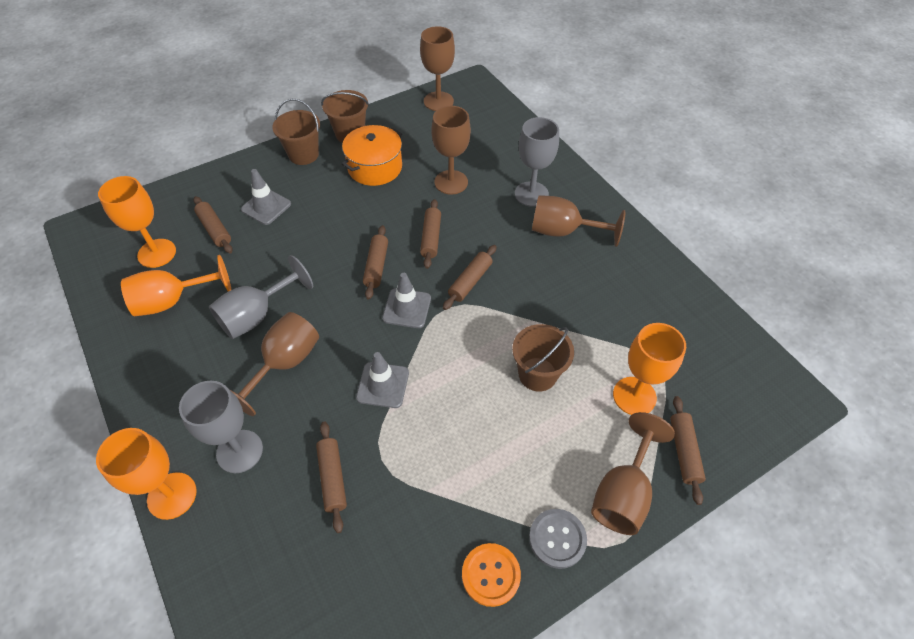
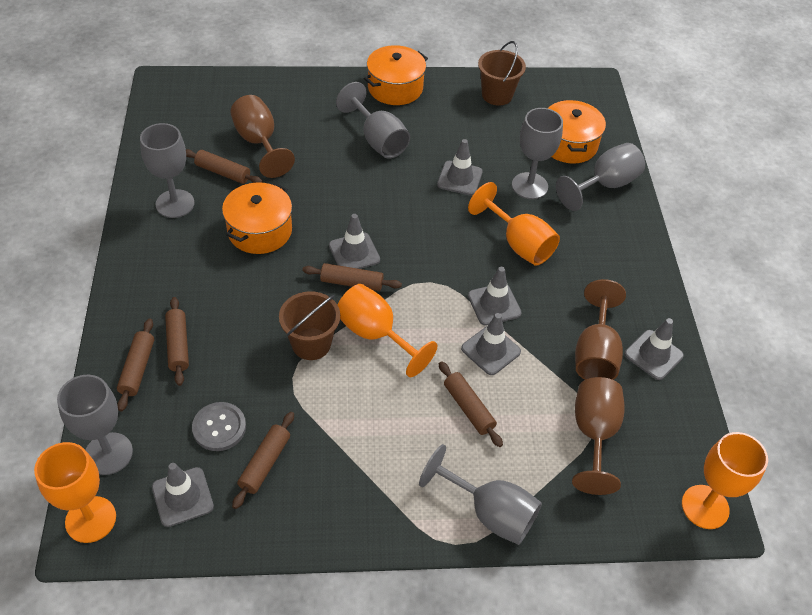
brown bucket: 3 -> 2
brown goblet: 5 -> 3
grey goblet: 3 -> 6
grey traffic cone: 3 -> 6
orange button: 1 -> 0
orange pot: 1 -> 3

